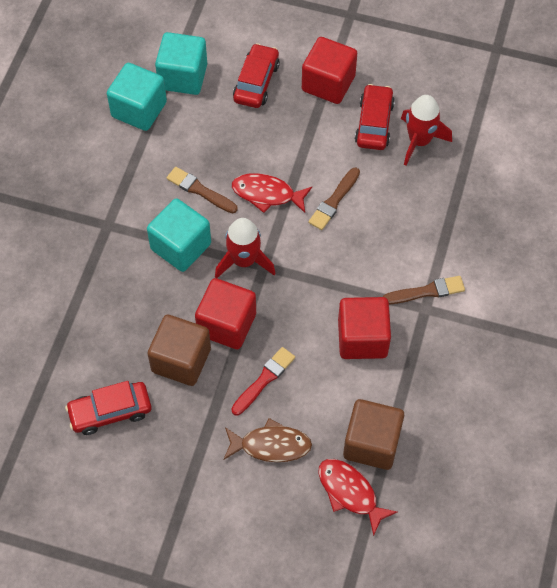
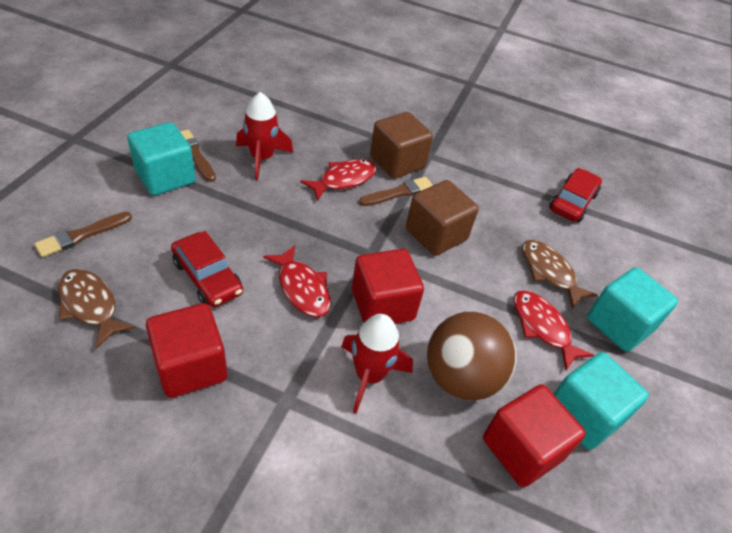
brown ball: 0 -> 1
brown fish: 1 -> 2
red brush: 1 -> 0
red car: 3 -> 2
red fish: 2 -> 3

